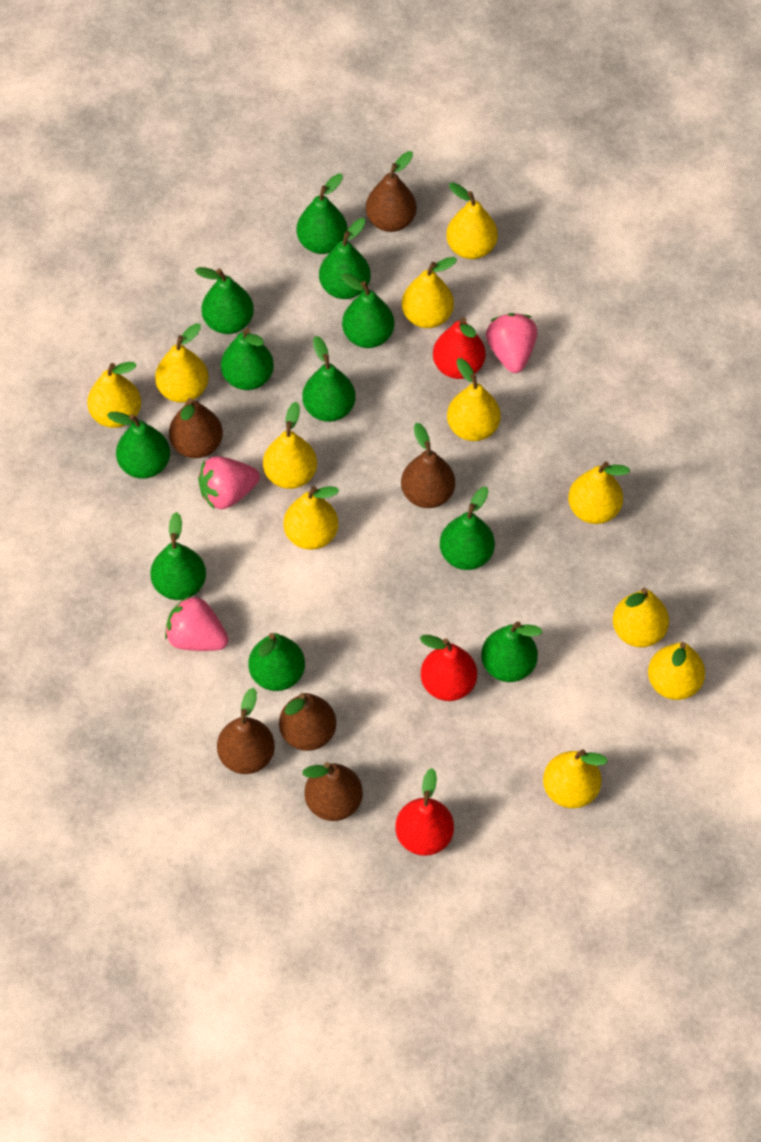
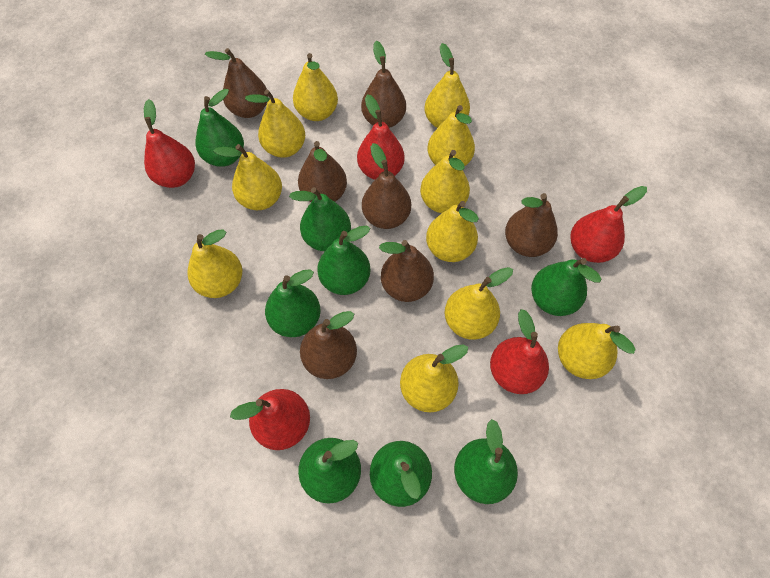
brown pear: 6 -> 7
green pear: 11 -> 8
pink strawberry: 3 -> 0
red pear: 3 -> 5

